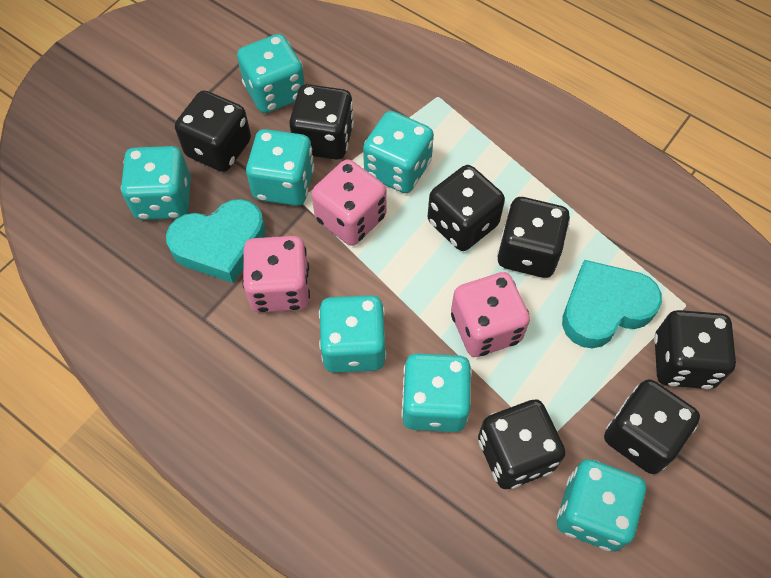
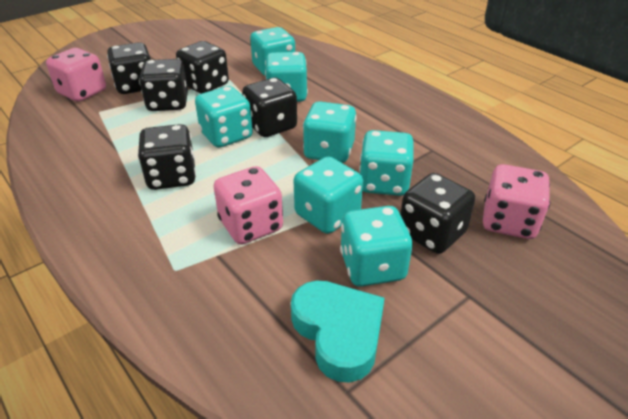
black dice: 7 -> 6
turquoise heart: 2 -> 1

